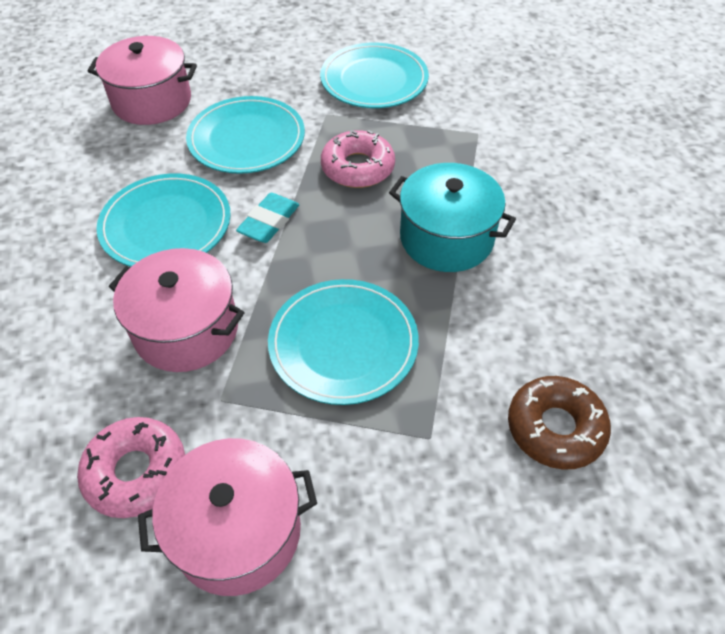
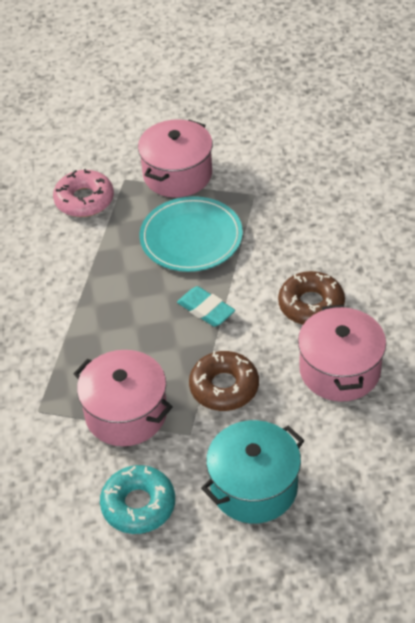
brown donut: 1 -> 2
pink donut: 2 -> 1
turquoise donut: 0 -> 1
turquoise plate: 4 -> 1

